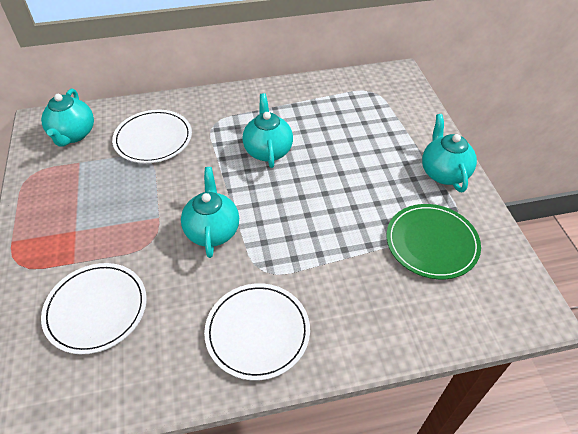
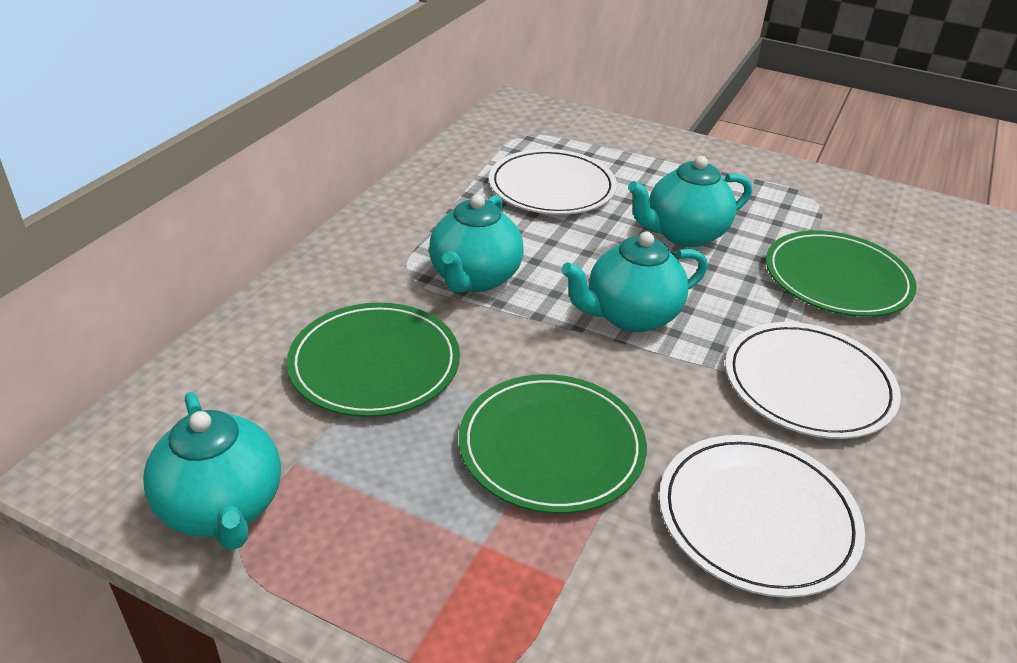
green plate: 1 -> 3

